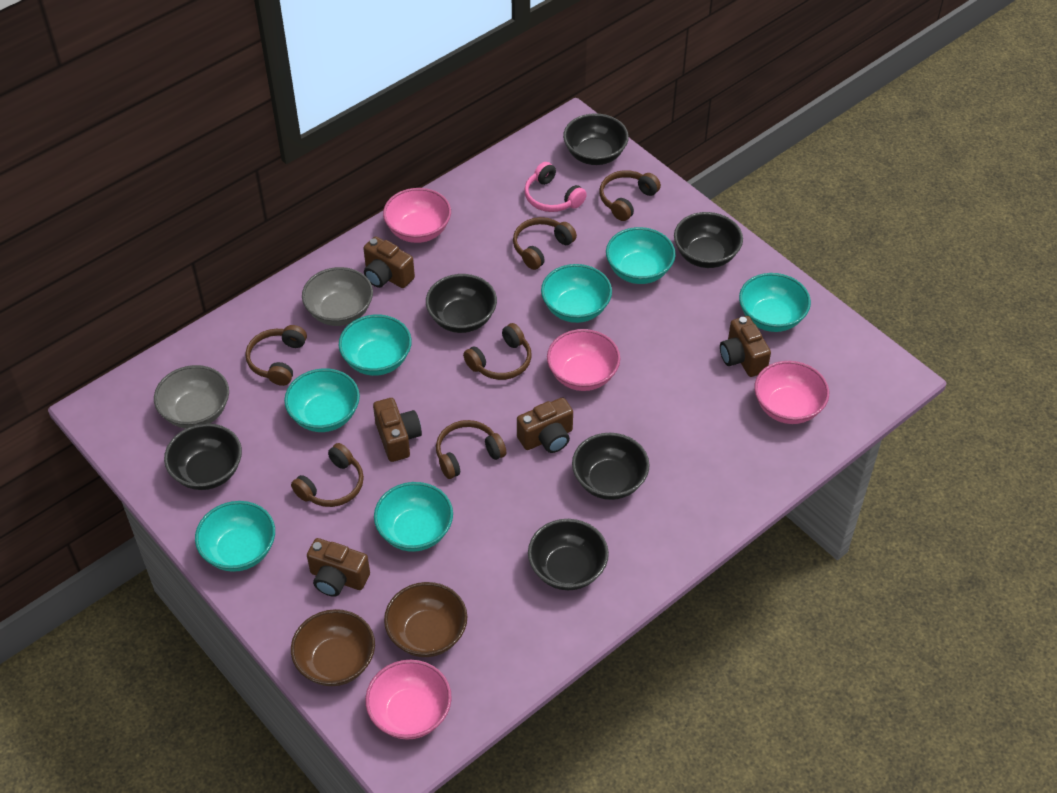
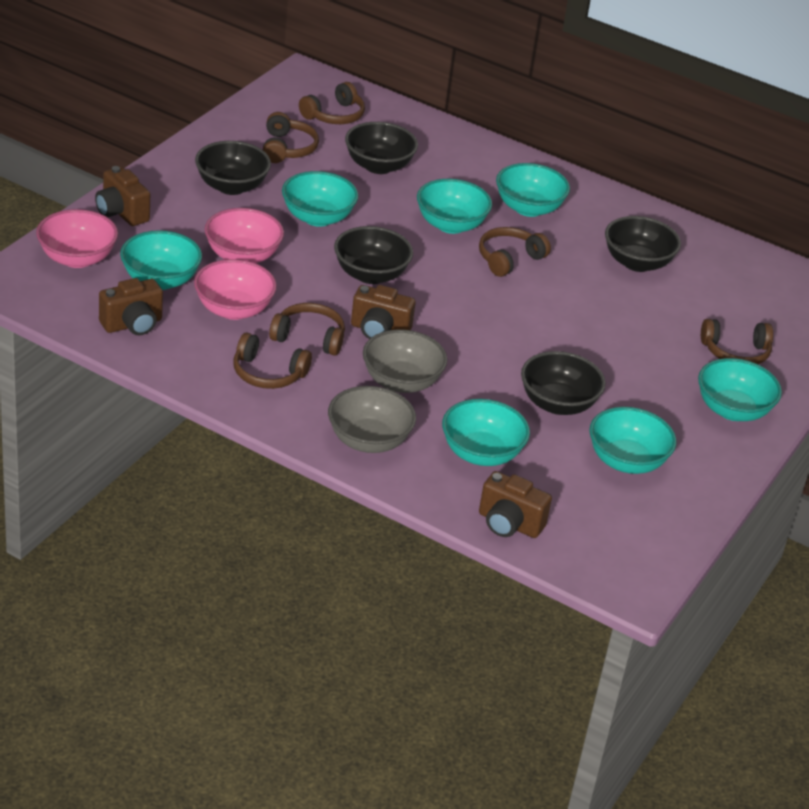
black bowl: 6 -> 5
brown bowl: 2 -> 0
brown camera: 5 -> 4
pink bowl: 4 -> 3
pink headphones: 1 -> 0

